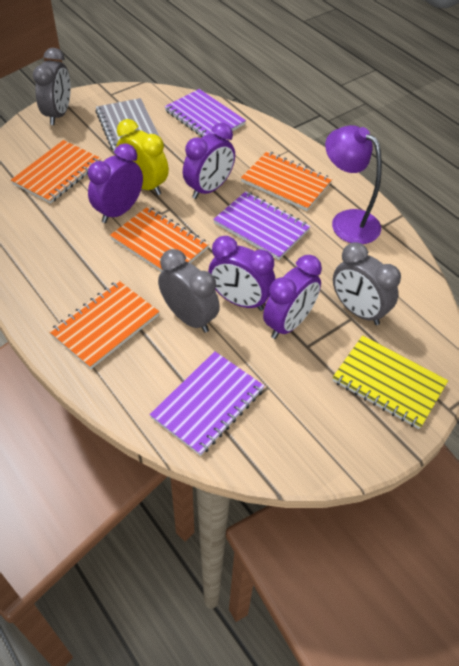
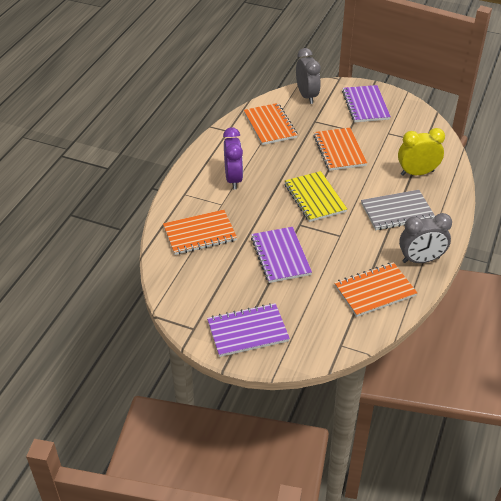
grey clock: 3 -> 2
purple clock: 4 -> 1
purple lamp: 1 -> 0

